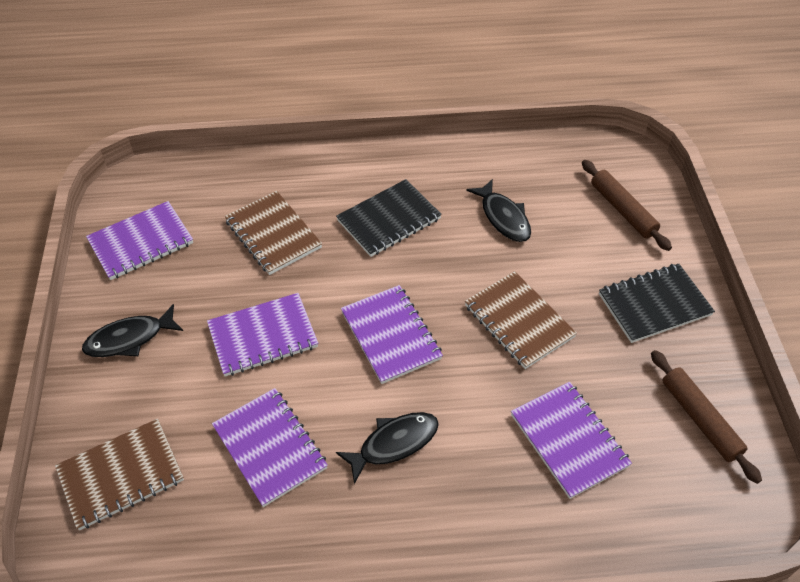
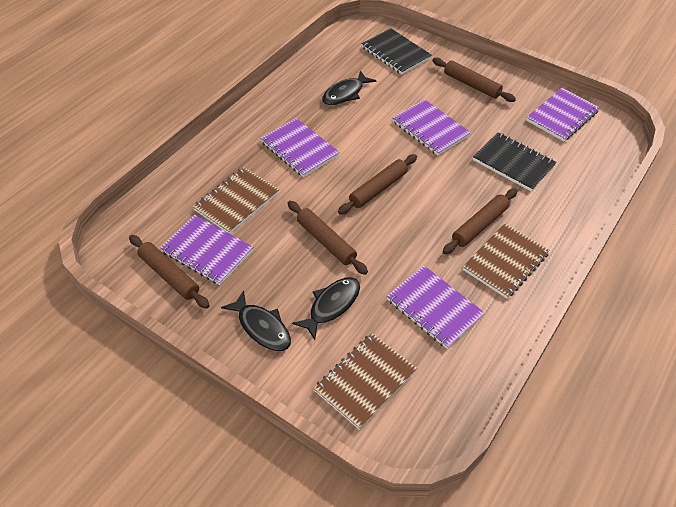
brown rolling pin: 2 -> 5

